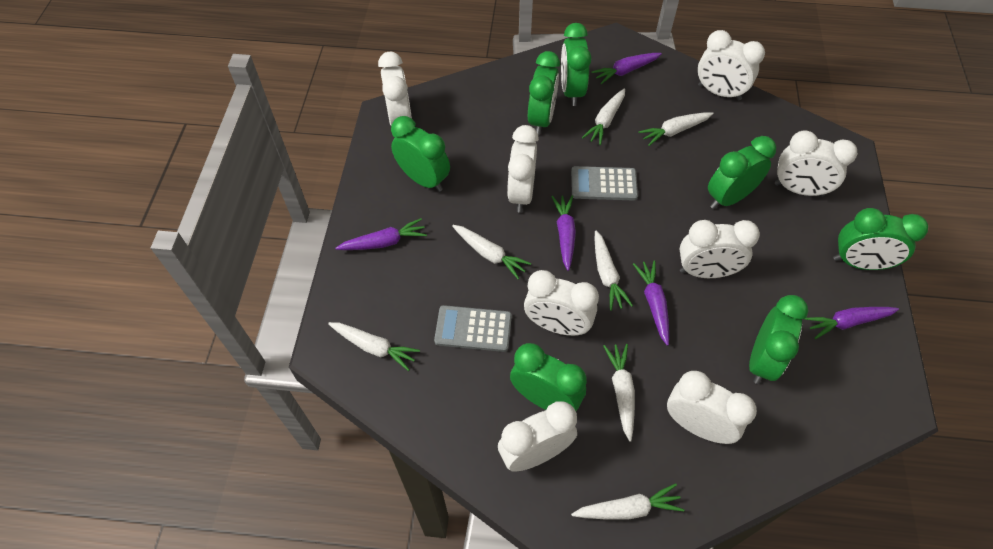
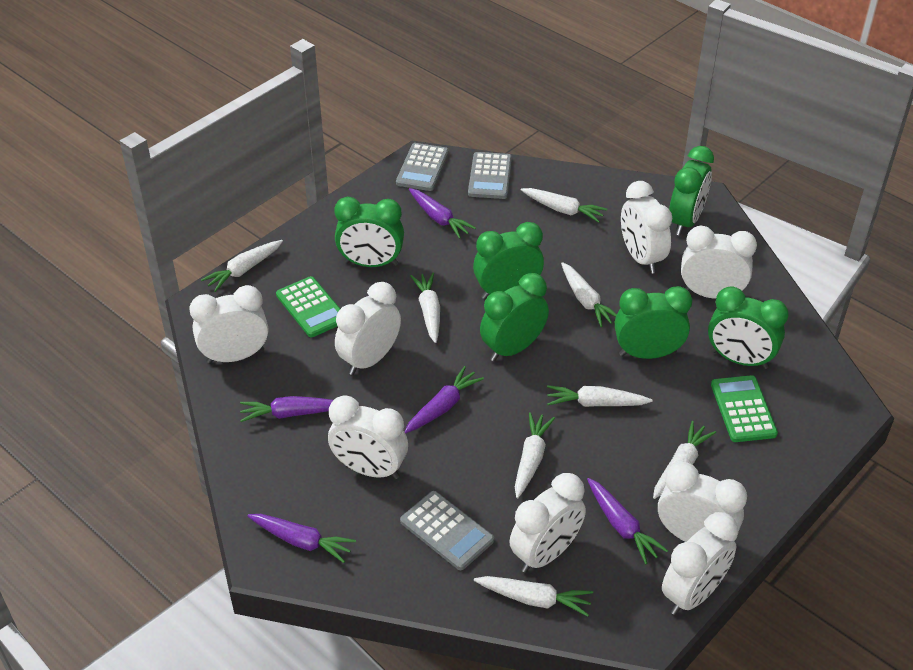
green calculator: 0 -> 2
green clock: 7 -> 6
grey calculator: 2 -> 3
white carrot: 7 -> 8

